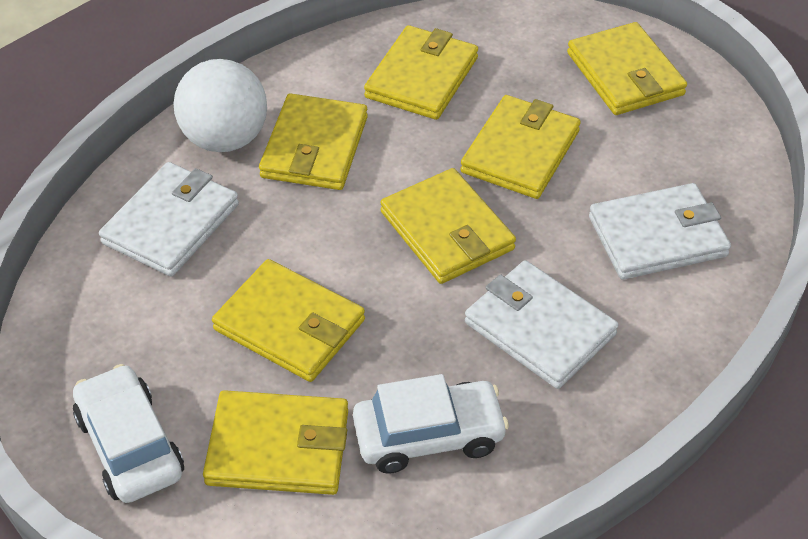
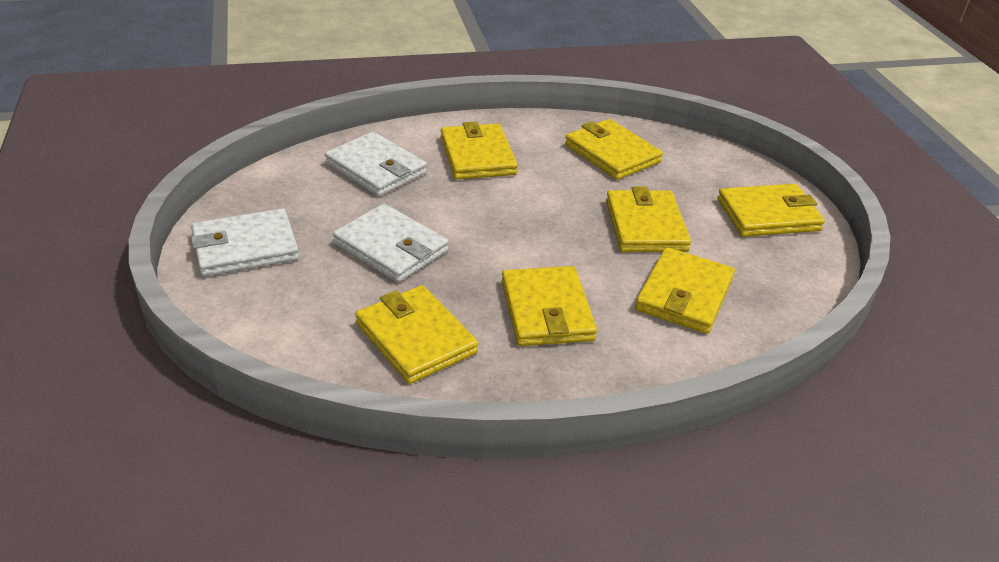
white ball: 1 -> 0
white car: 2 -> 0

